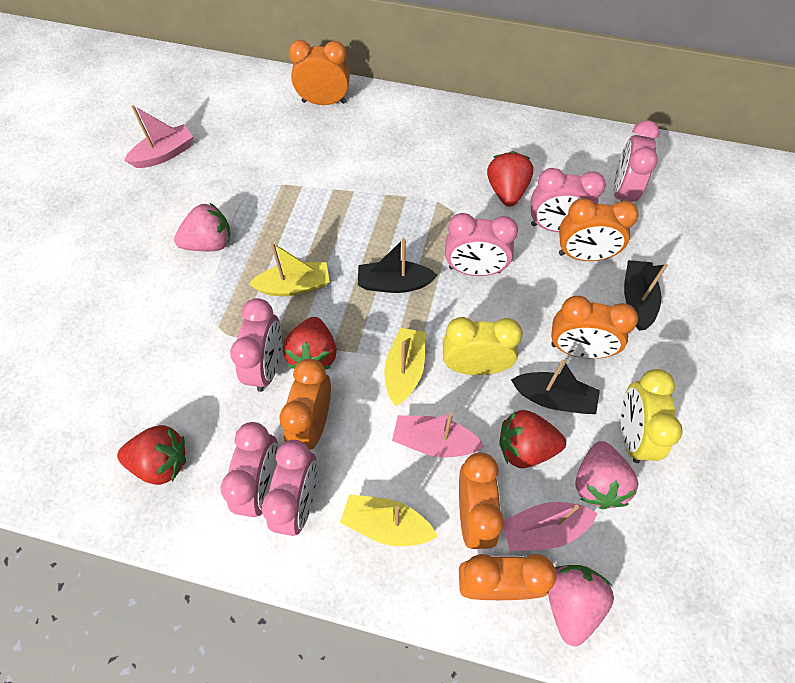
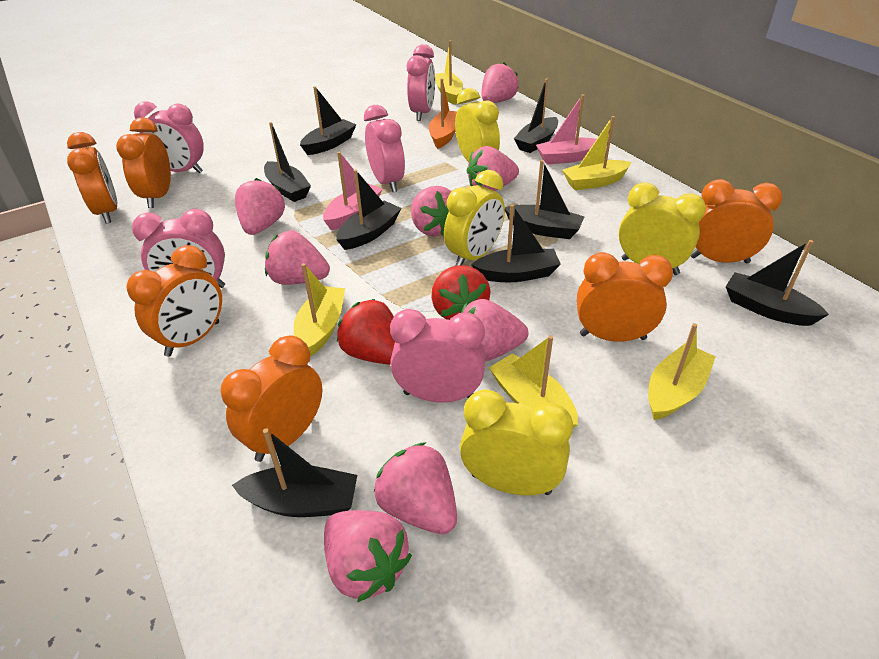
black boat: 3 -> 8
orange boat: 0 -> 1
pink boat: 3 -> 2
pink clock: 6 -> 5
pink strawberry: 3 -> 8
red strawberry: 4 -> 2
yellow boat: 3 -> 5
yellow clock: 2 -> 4

